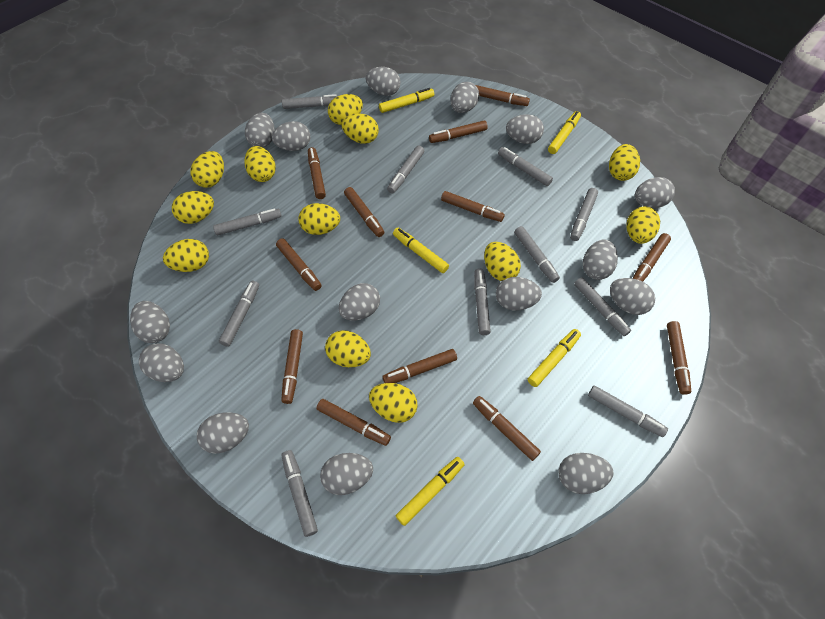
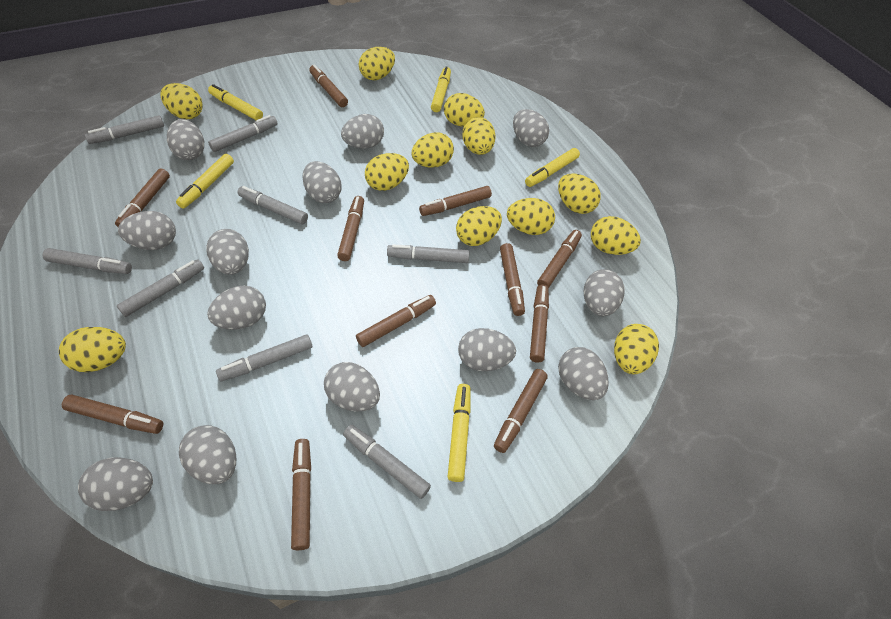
brown marker: 12 -> 11
grey egg: 15 -> 13
grey marker: 11 -> 8

